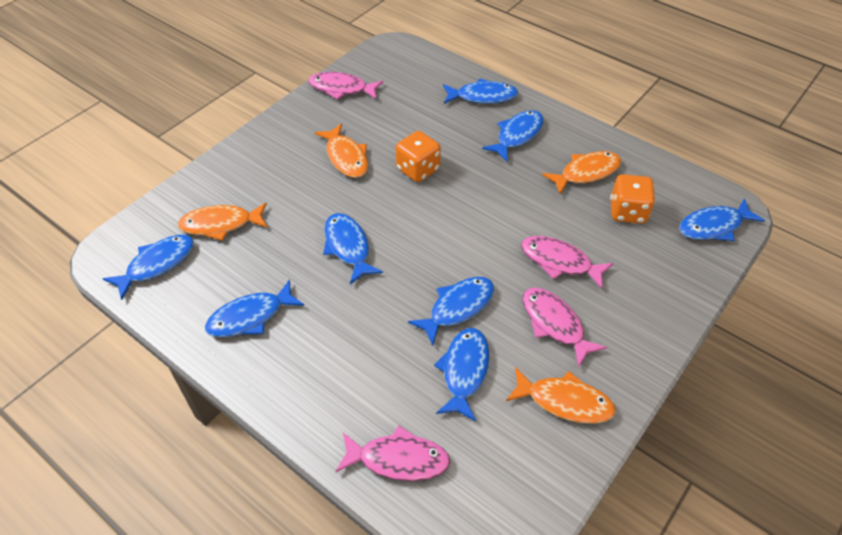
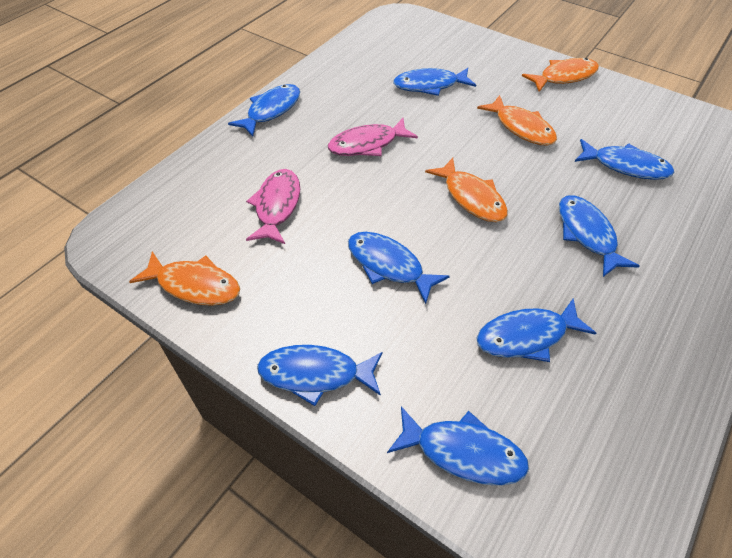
orange dice: 2 -> 0
pink fish: 4 -> 2

